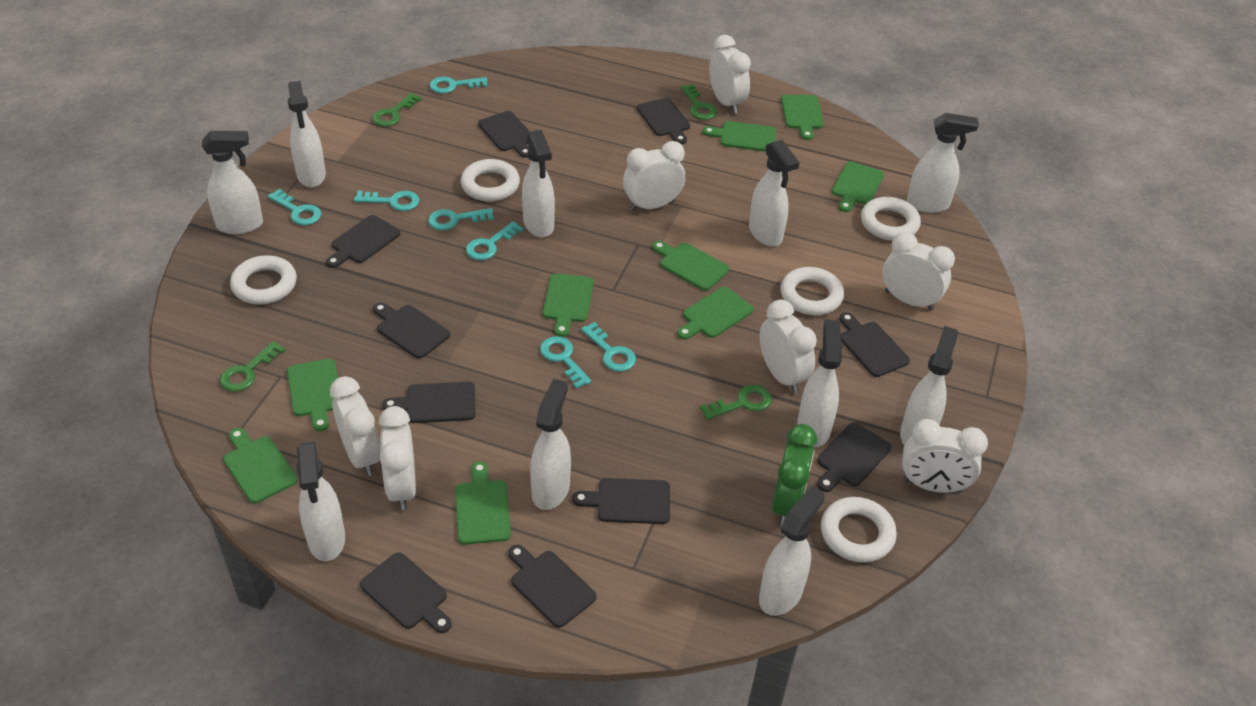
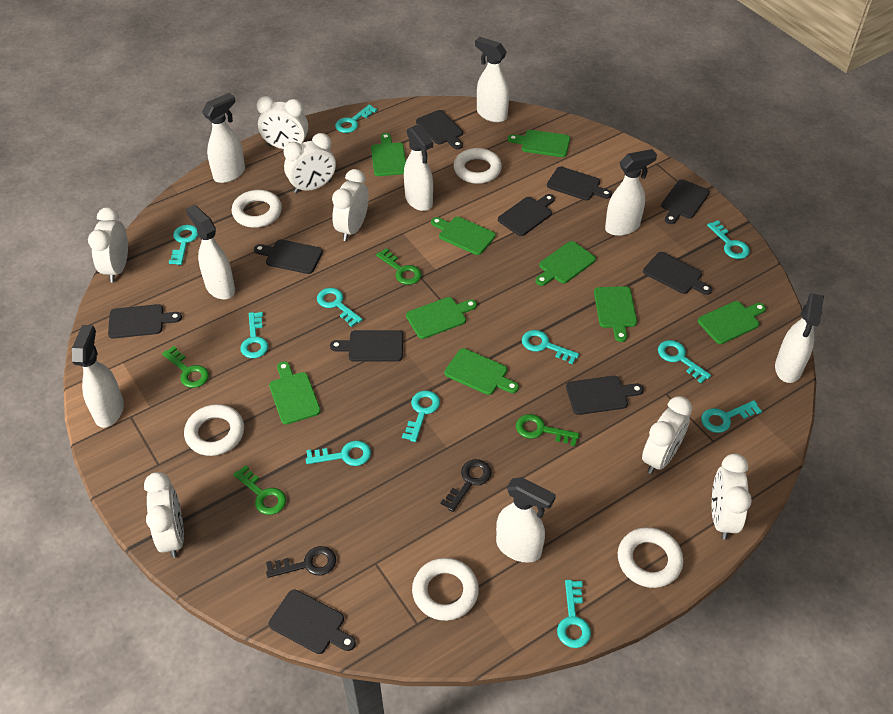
black key: 0 -> 2
green clock: 1 -> 0
turquoise key: 7 -> 11
white spray bottle: 10 -> 8

